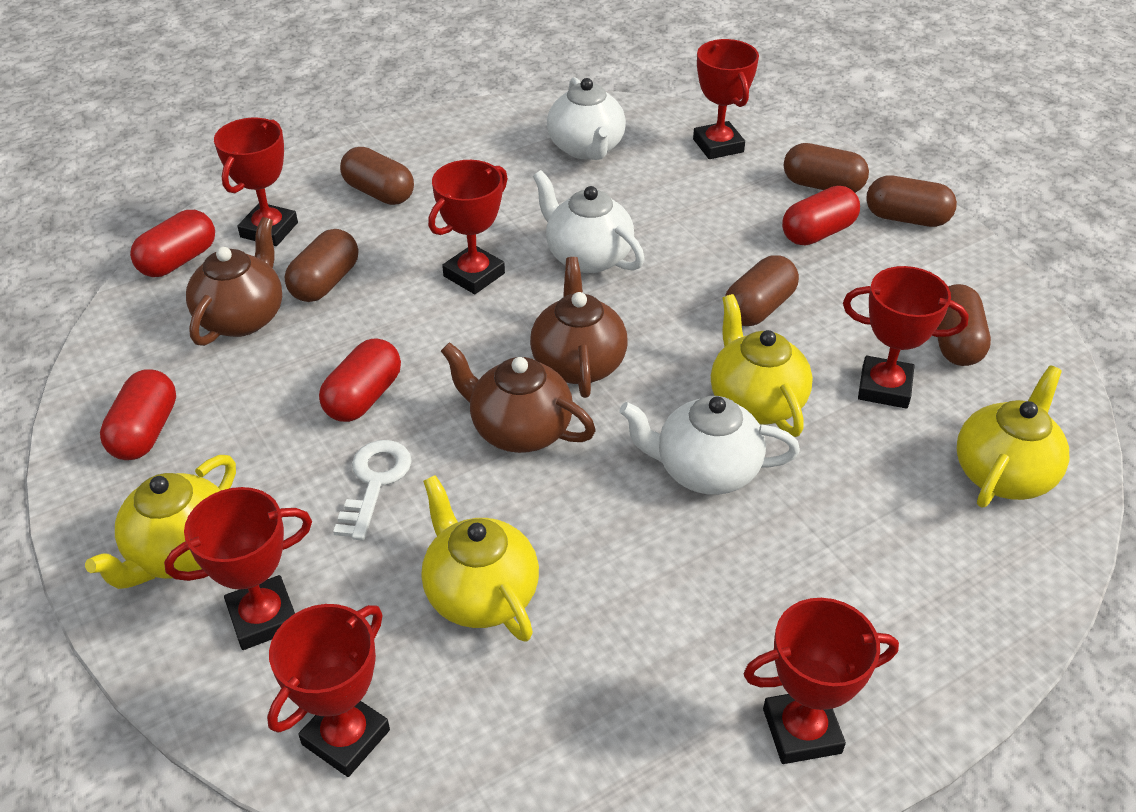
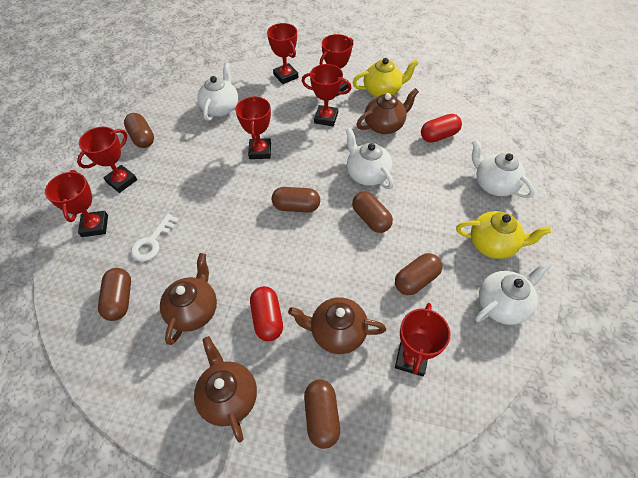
brown teapot: 3 -> 4
red capsule: 4 -> 2
white teapot: 3 -> 4
yellow teapot: 4 -> 2

